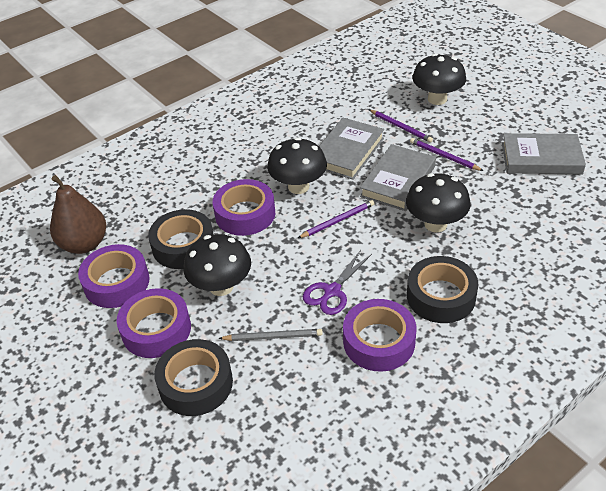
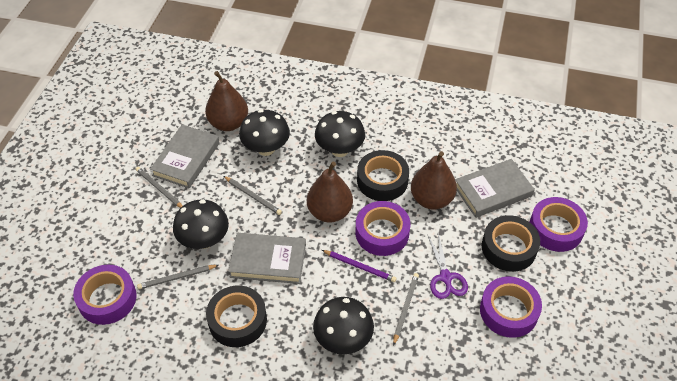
brown pear: 1 -> 3
grey pencil: 1 -> 4
purple pencil: 3 -> 1

